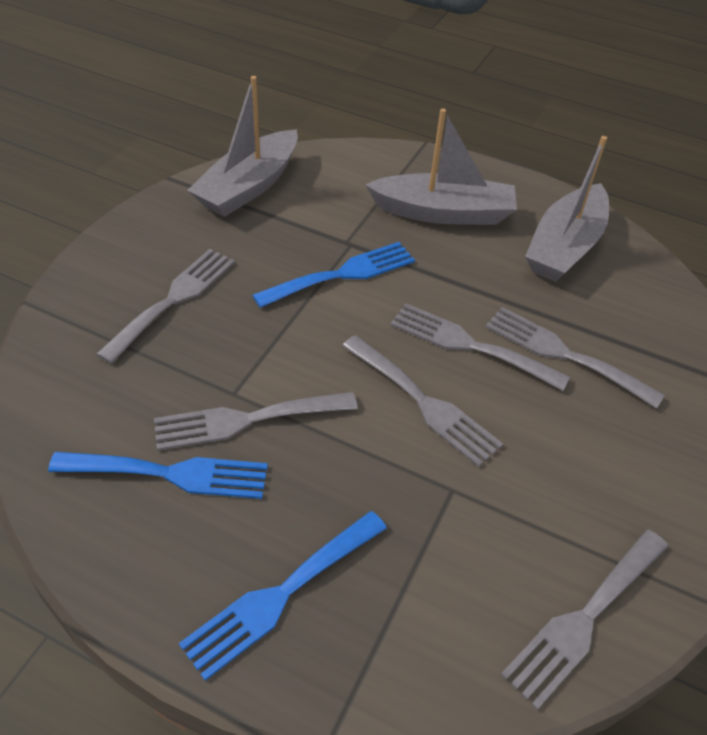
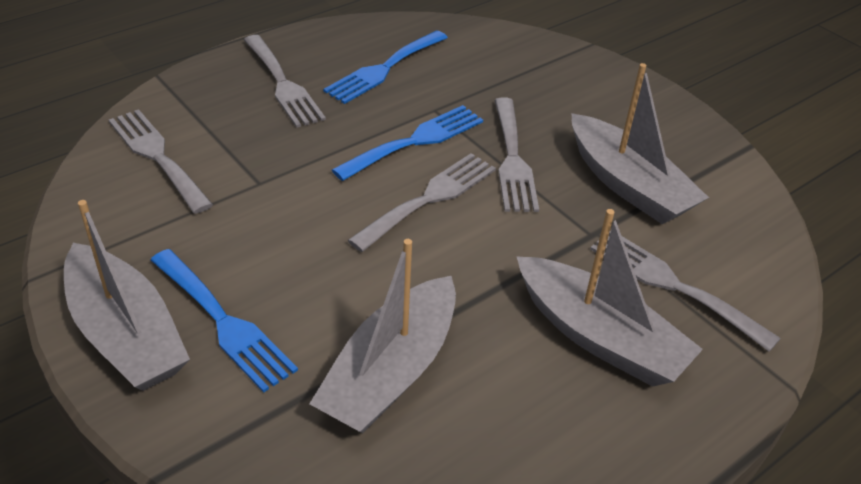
grey boat: 3 -> 4
grey fork: 6 -> 5

